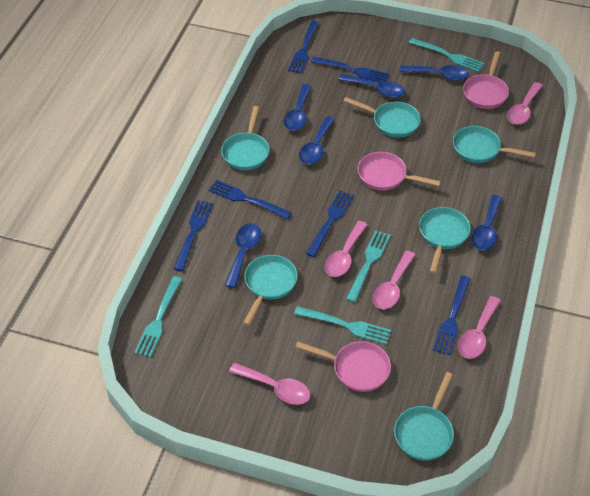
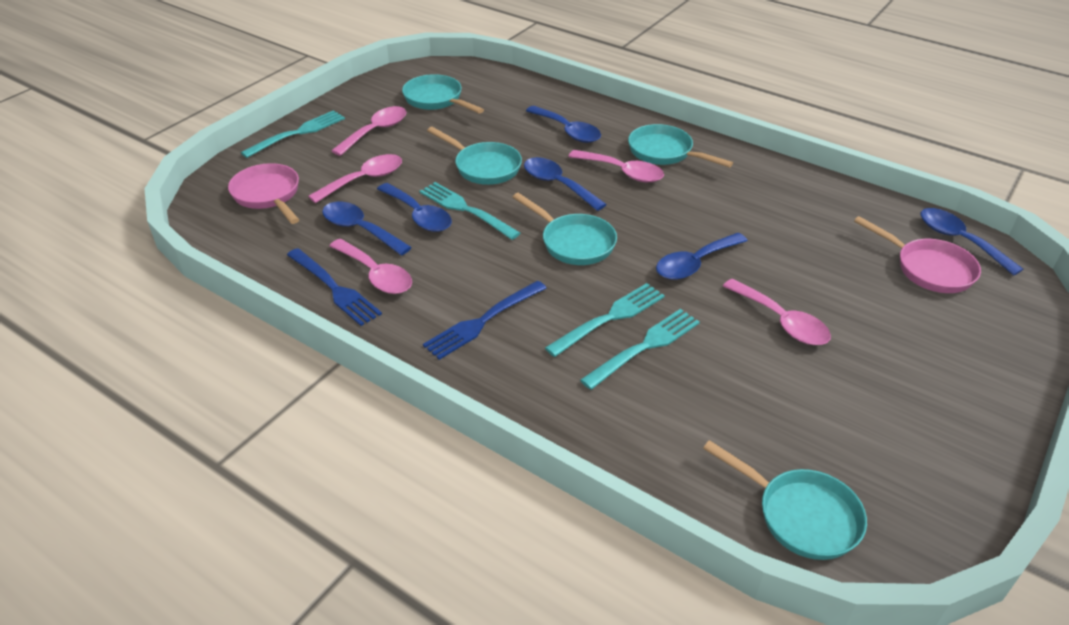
blue fork: 6 -> 2
pink pan: 3 -> 2
turquoise pan: 6 -> 5

